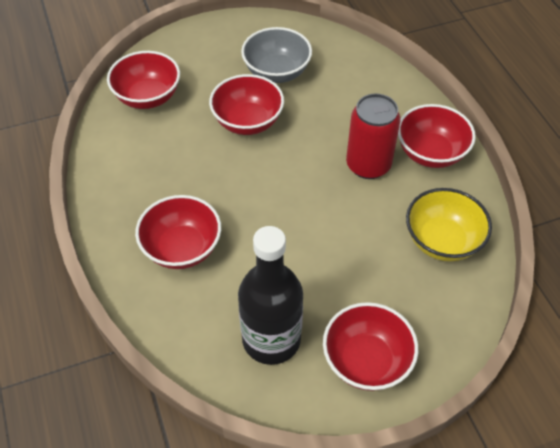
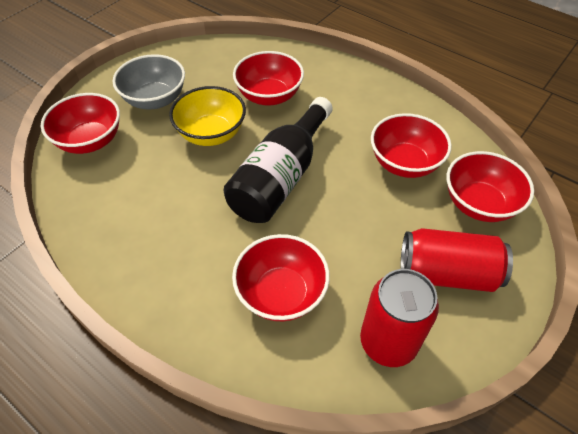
red can: 1 -> 2

